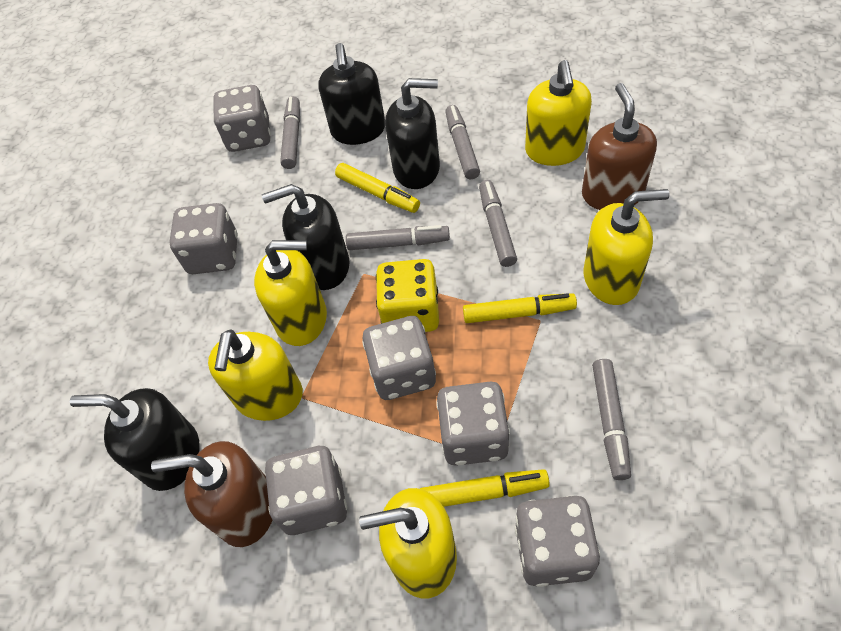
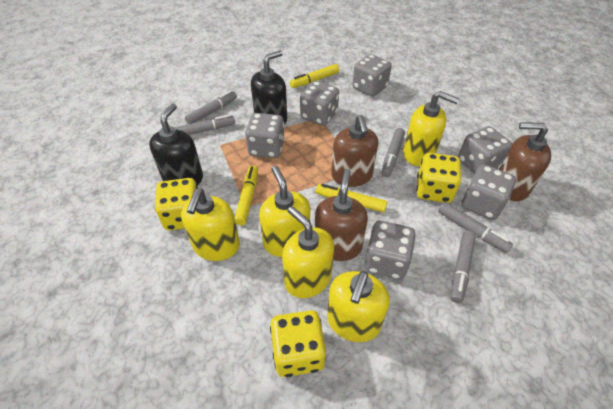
black soap dispenser: 4 -> 2
brown soap dispenser: 2 -> 3
yellow dice: 1 -> 3

